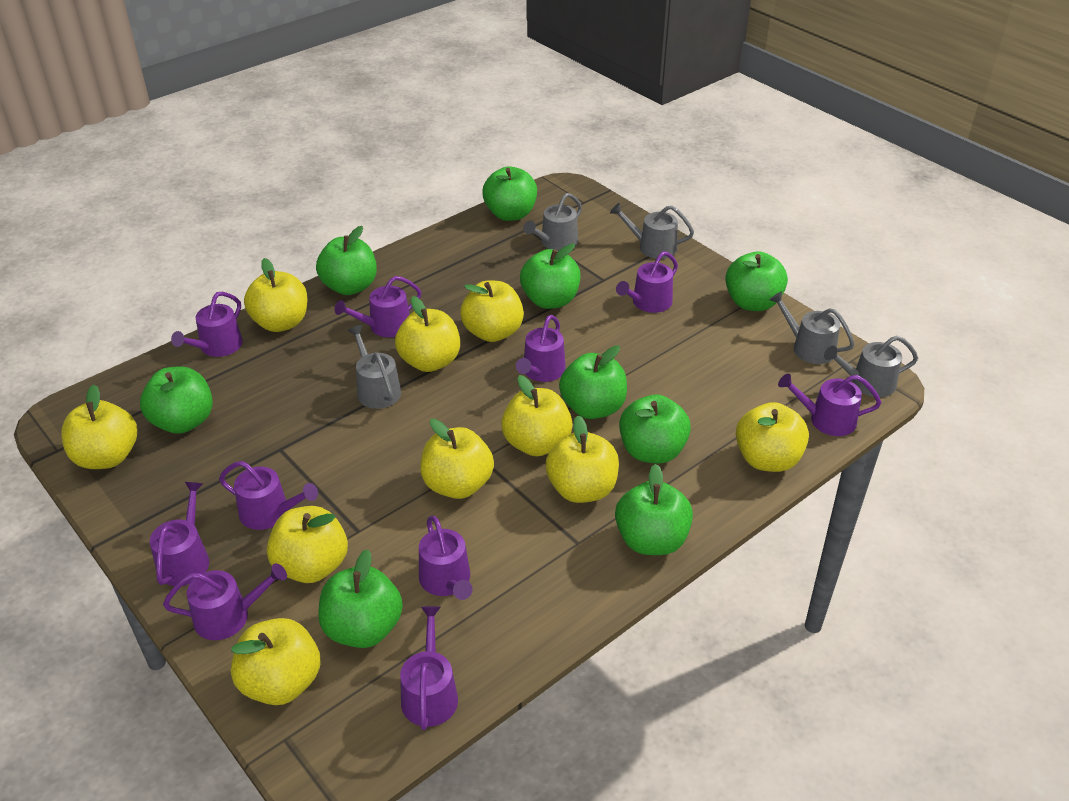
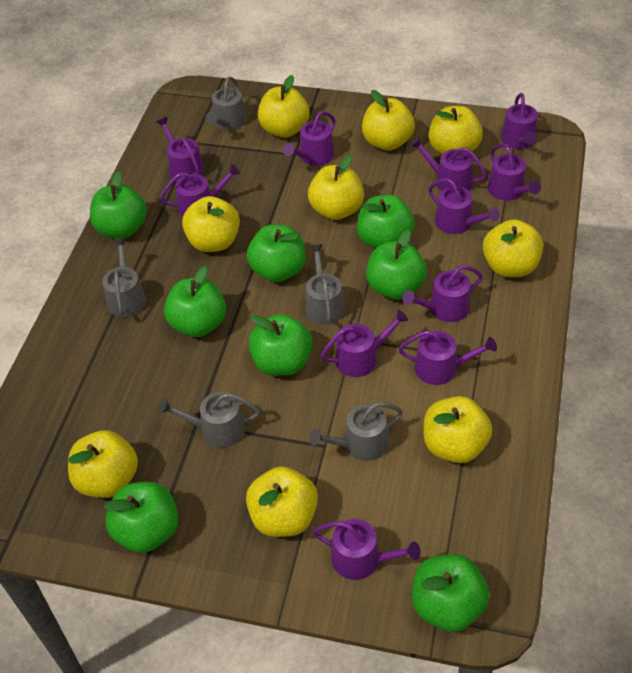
green apple: 9 -> 8
purple watering can: 10 -> 11
yellow apple: 10 -> 9

